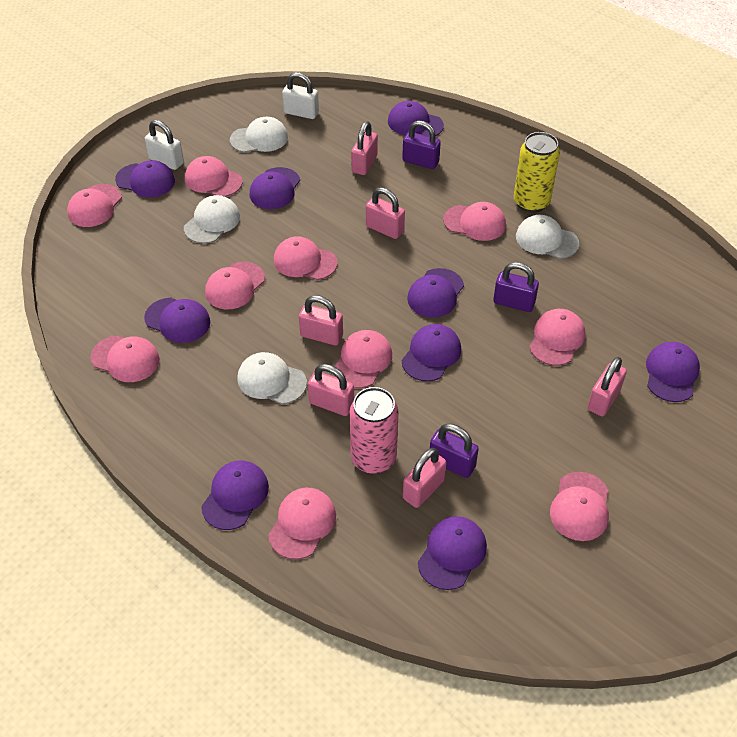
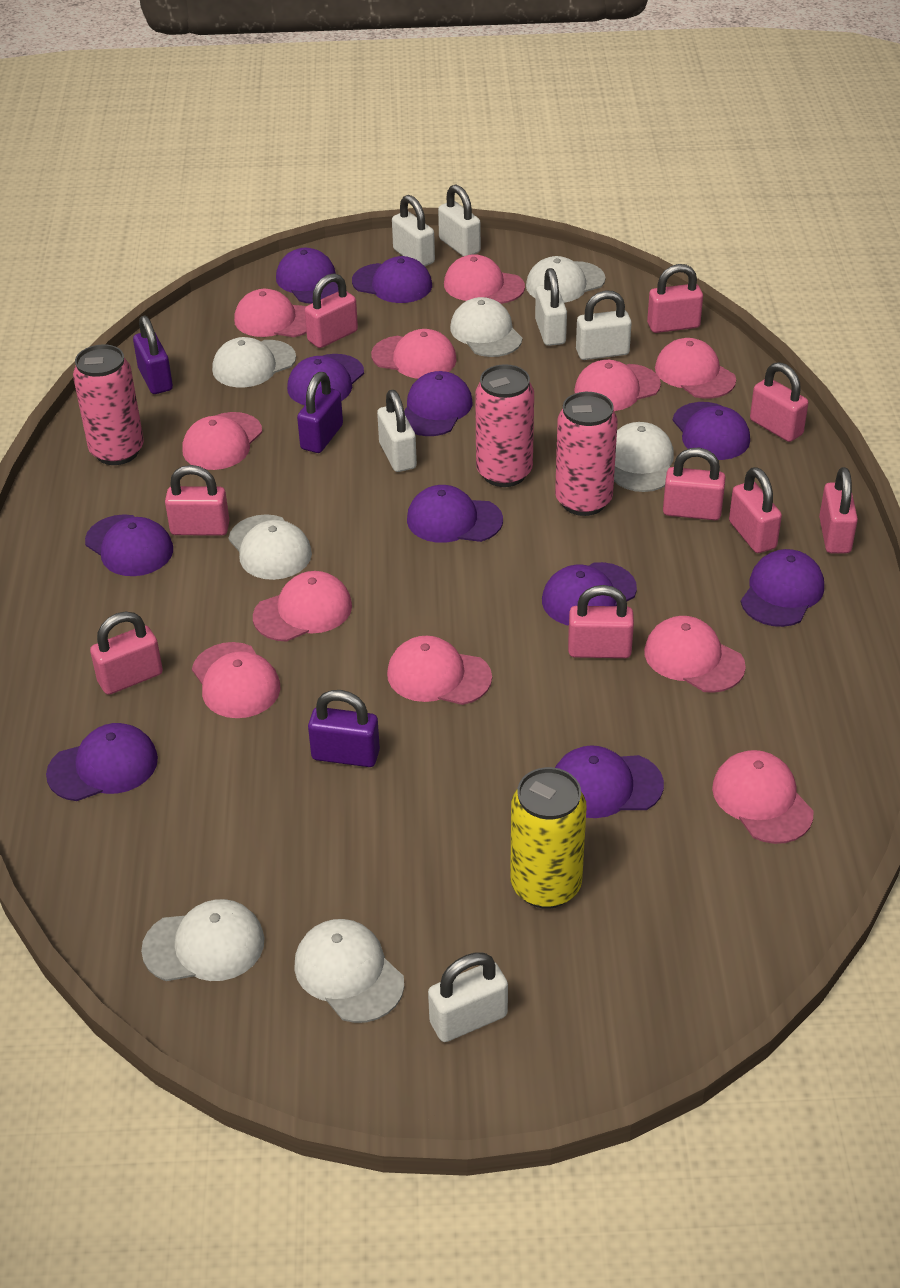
pink can: 1 -> 3
pink cap: 10 -> 11
pink padlock: 6 -> 9
purple cap: 9 -> 11
white cap: 4 -> 7
white padlock: 2 -> 6

